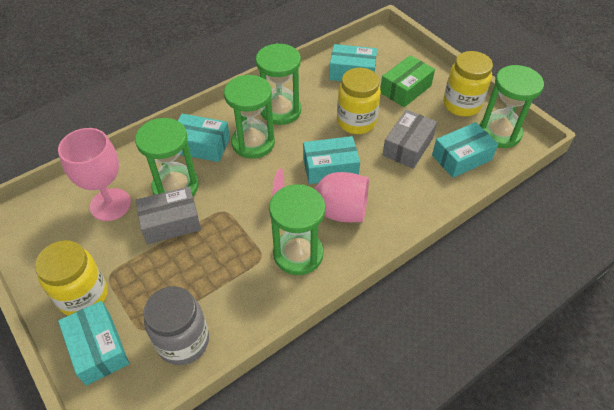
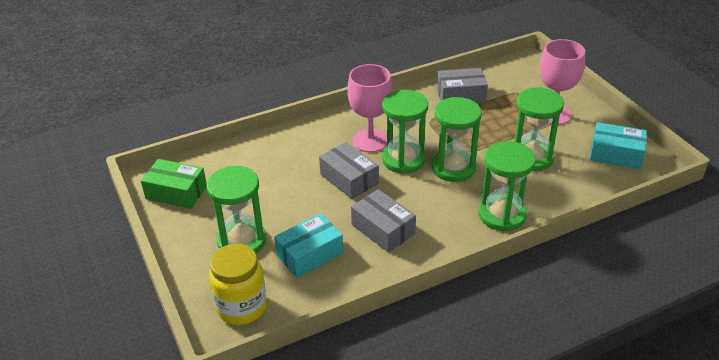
grey box: 2 -> 3
grey jar: 1 -> 0
turquoise box: 5 -> 2
yellow jar: 3 -> 1

